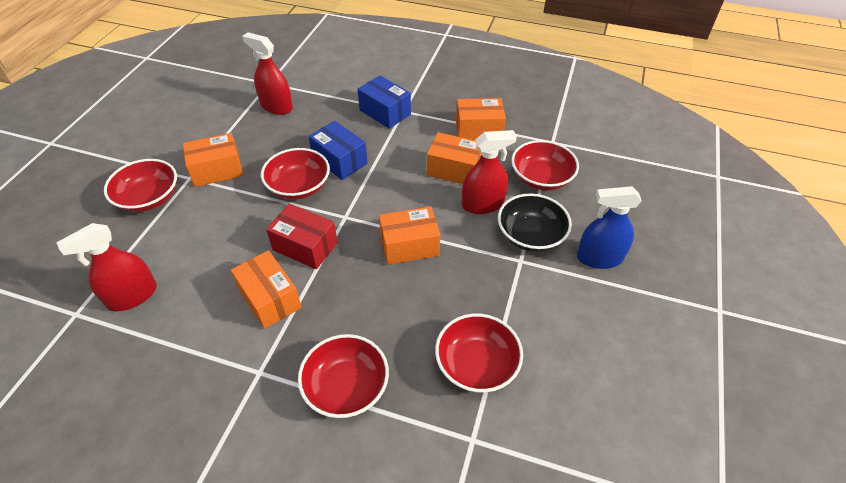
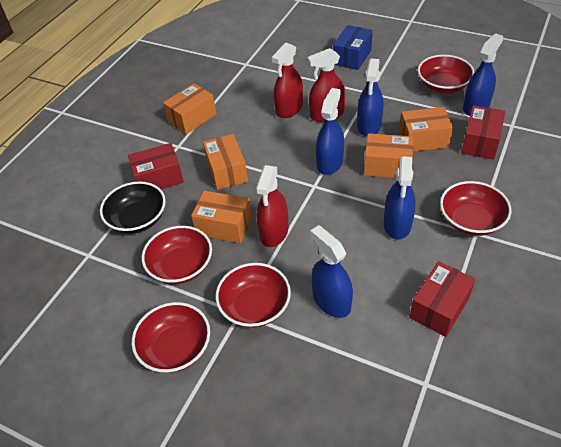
blue box: 2 -> 1
blue spray bottle: 1 -> 5
red box: 1 -> 3

